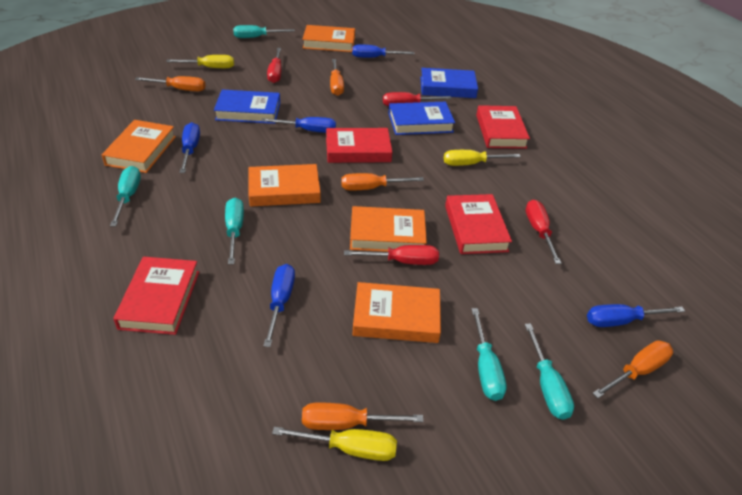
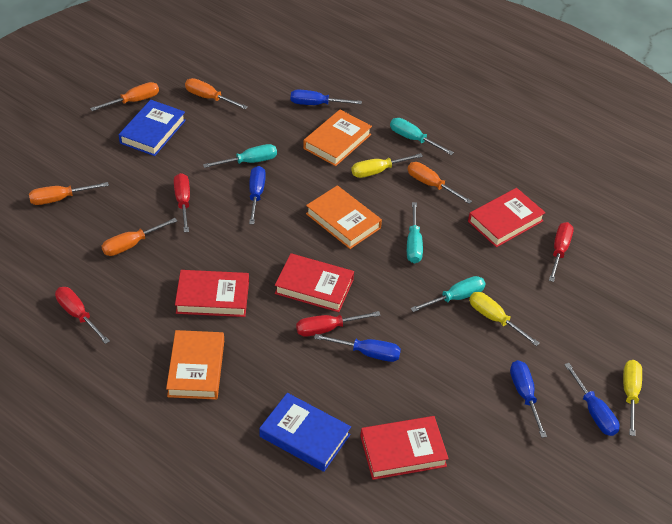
blue book: 3 -> 2
orange book: 5 -> 3
turquoise screwdriver: 5 -> 4

